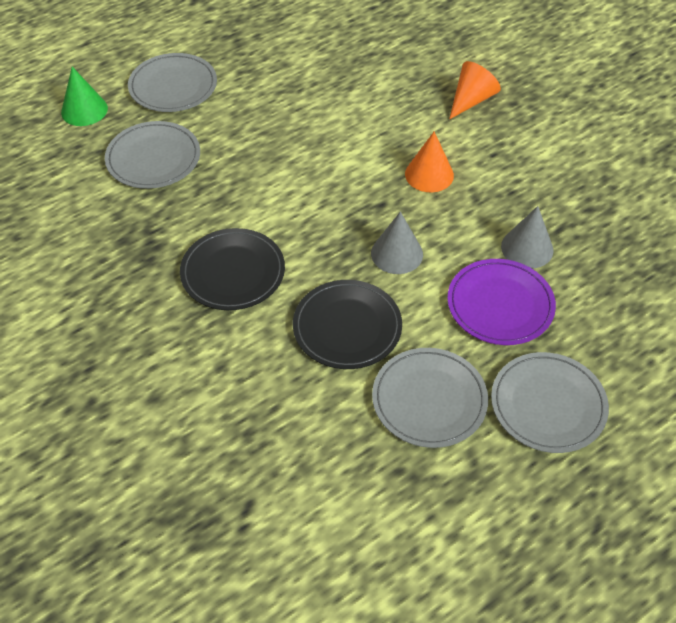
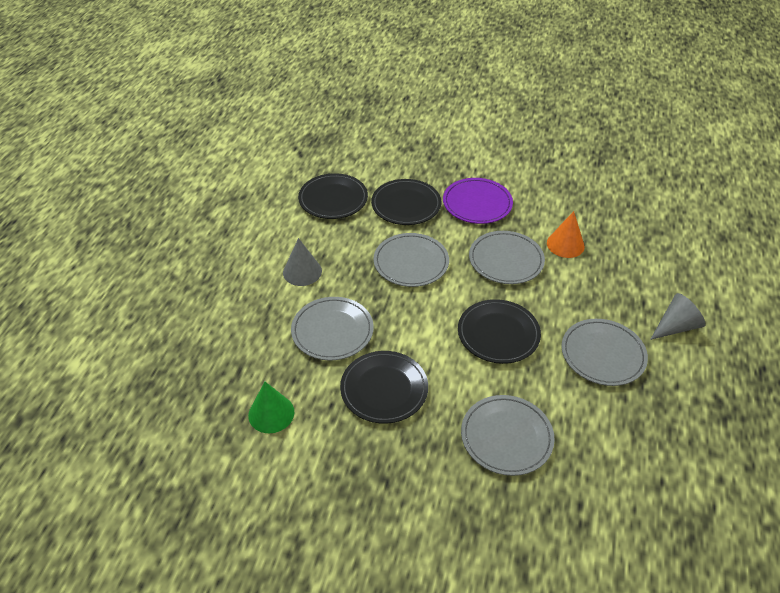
black plate: 2 -> 4
grey plate: 4 -> 5
orange cone: 2 -> 1

